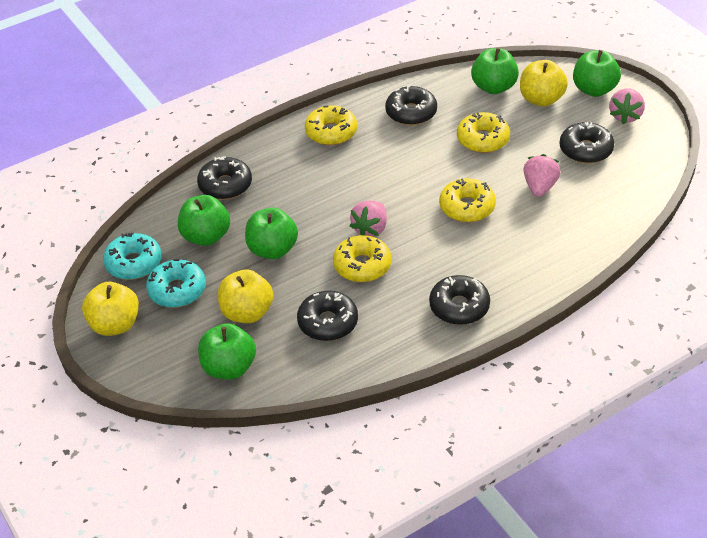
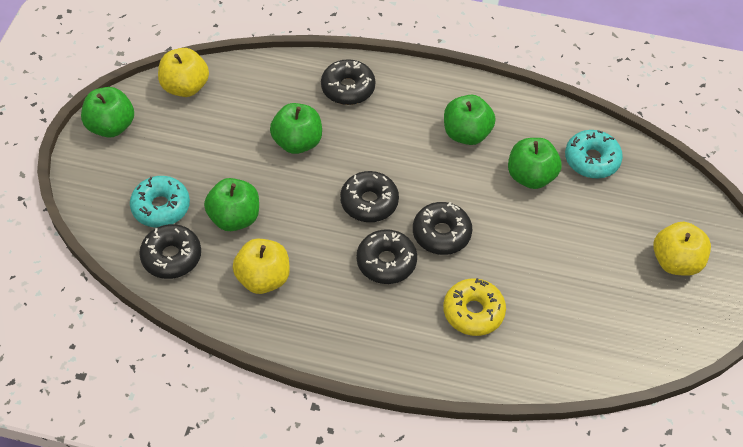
pink strawberry: 3 -> 0
yellow donut: 4 -> 1

